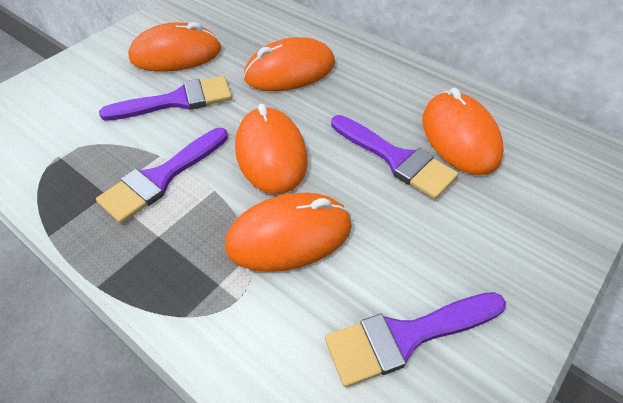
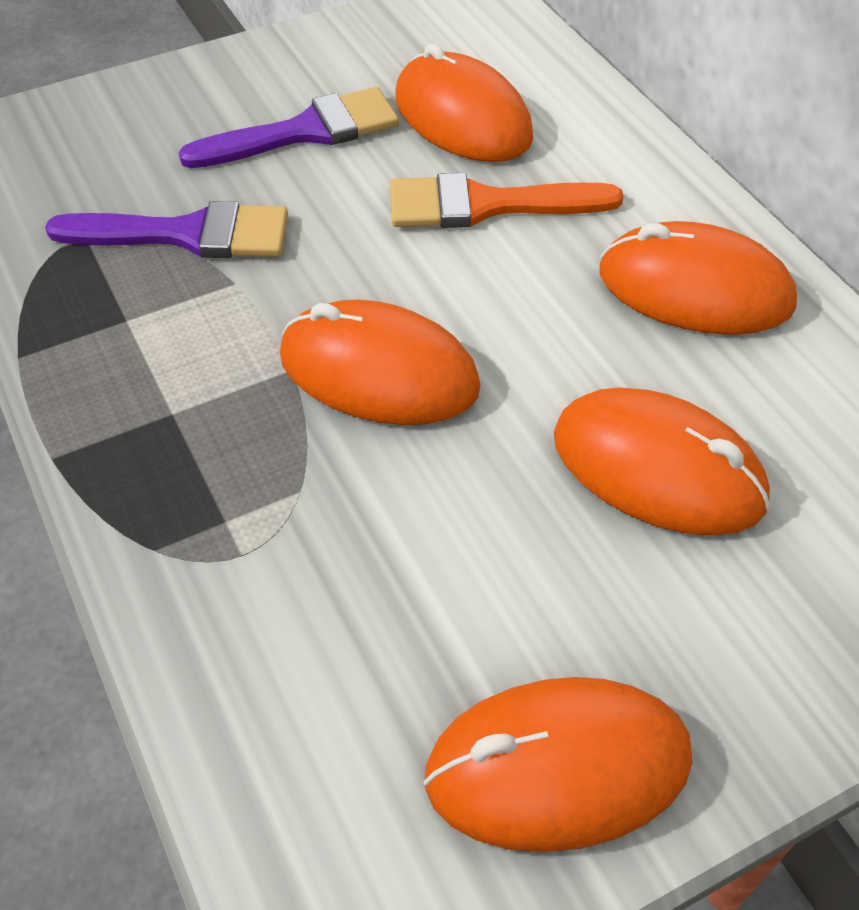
orange brush: 0 -> 1
purple brush: 4 -> 2

